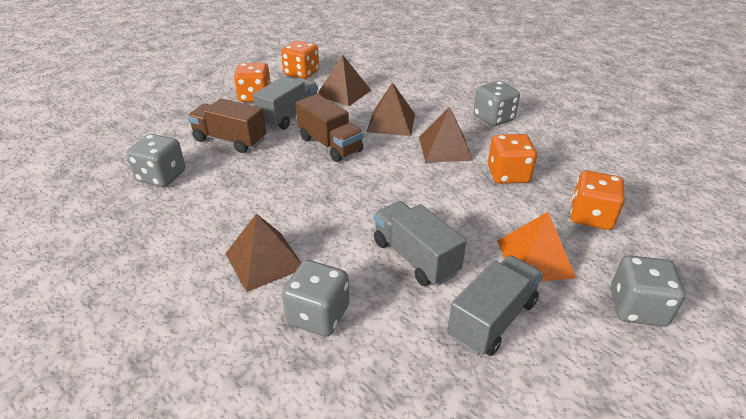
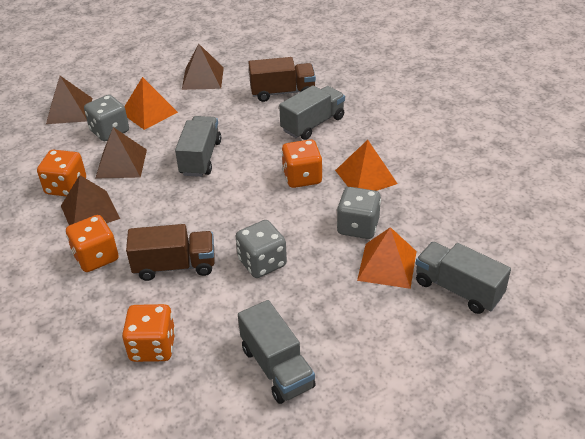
grey dice: 4 -> 3
grey truck: 3 -> 4
orange pyramid: 1 -> 3

